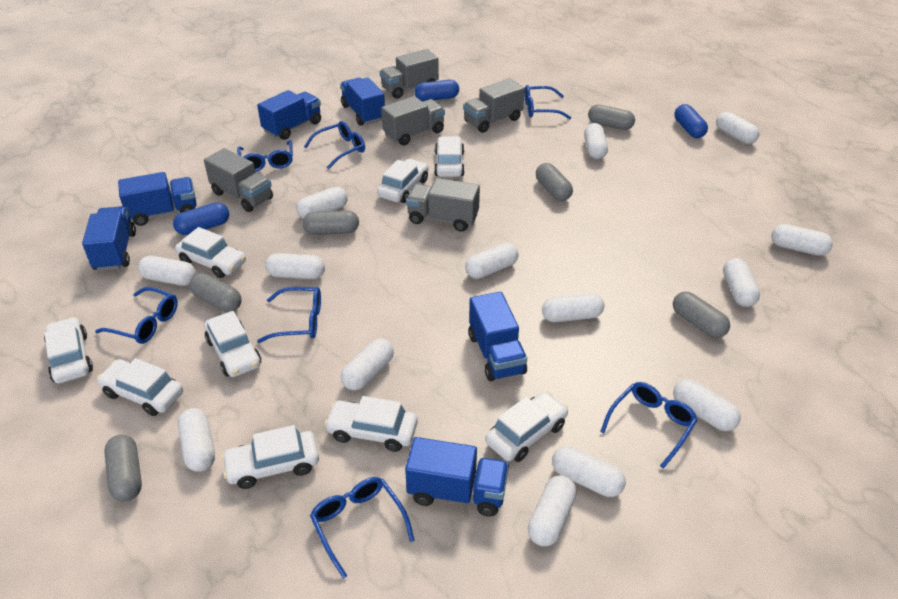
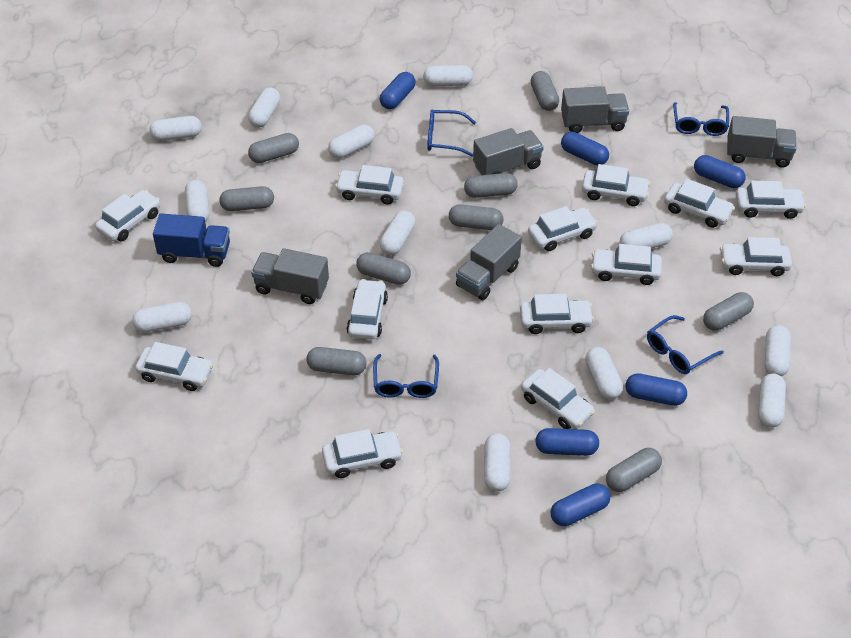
blue capsule: 3 -> 6
blue glasses: 7 -> 4
blue truck: 6 -> 1
grey capsule: 6 -> 9
white capsule: 14 -> 12
white car: 9 -> 13

